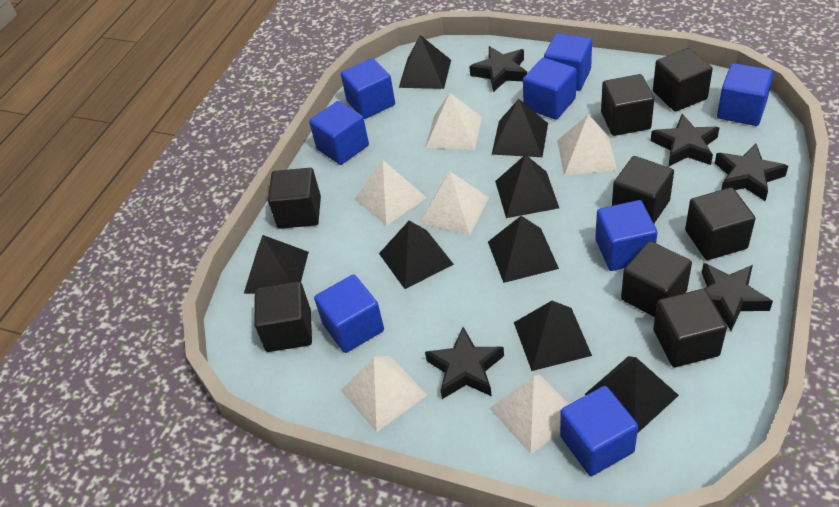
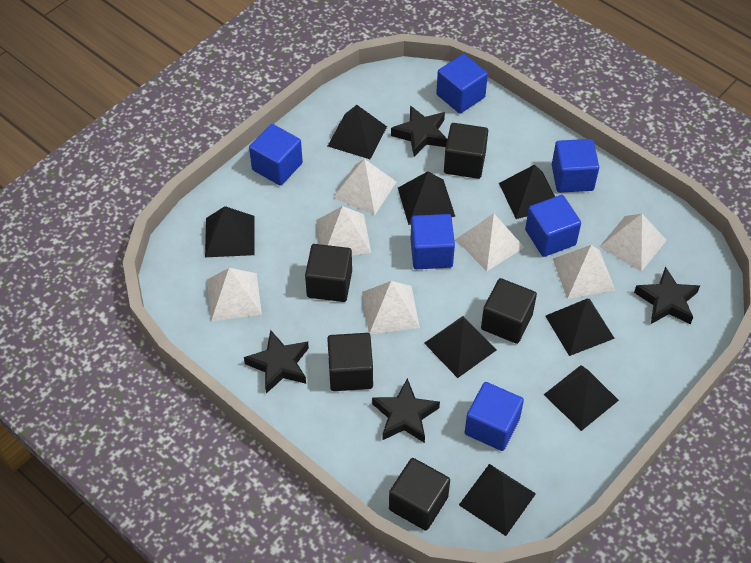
black cube: 8 -> 5
black star: 5 -> 4
blue cube: 8 -> 6
white pyramid: 6 -> 7

